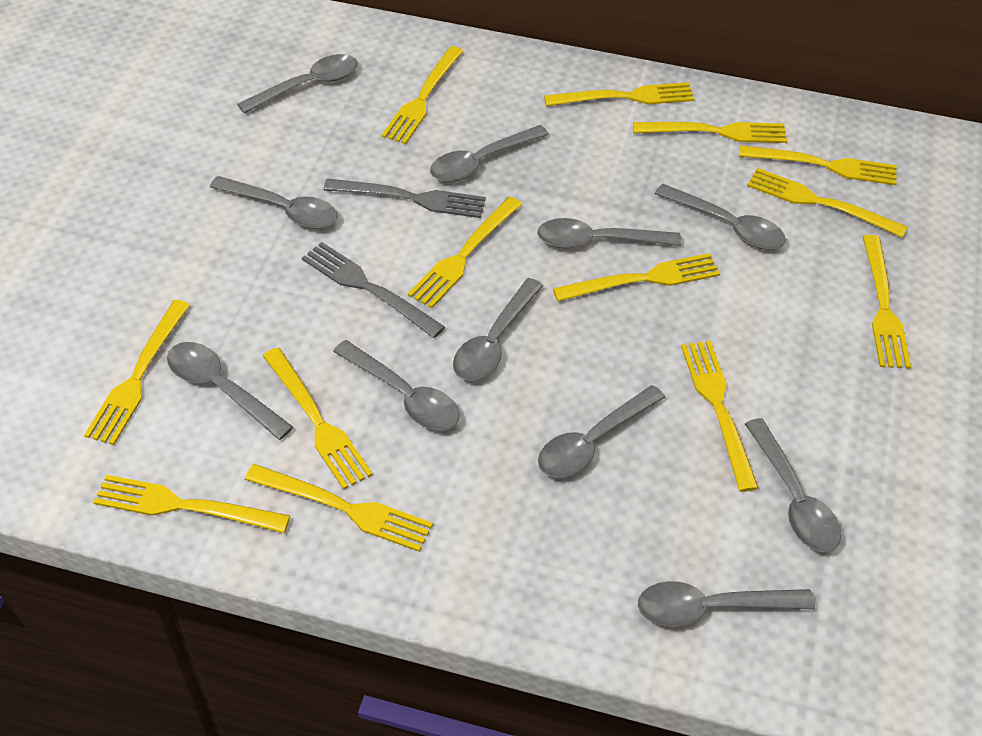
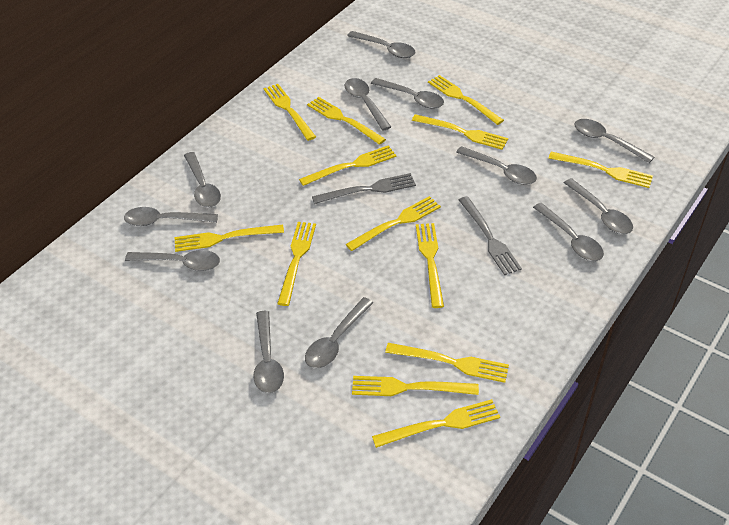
grey spoon: 11 -> 12

